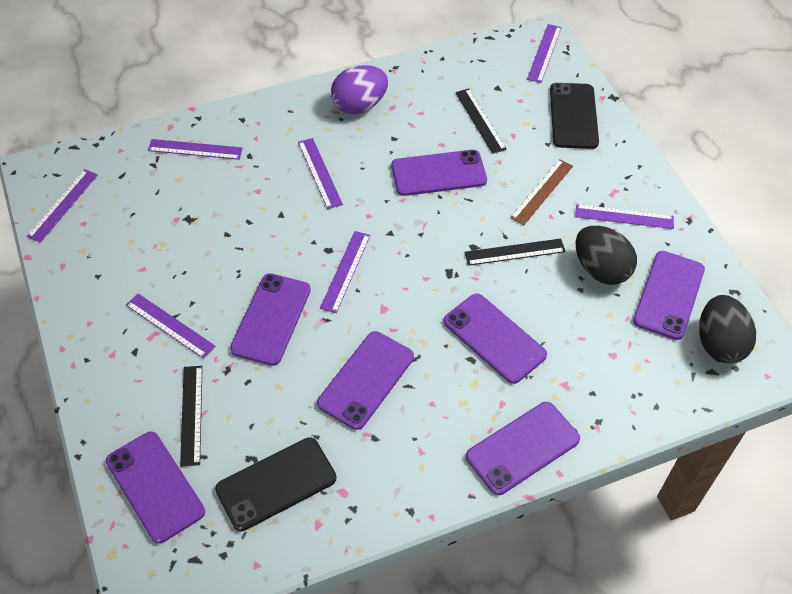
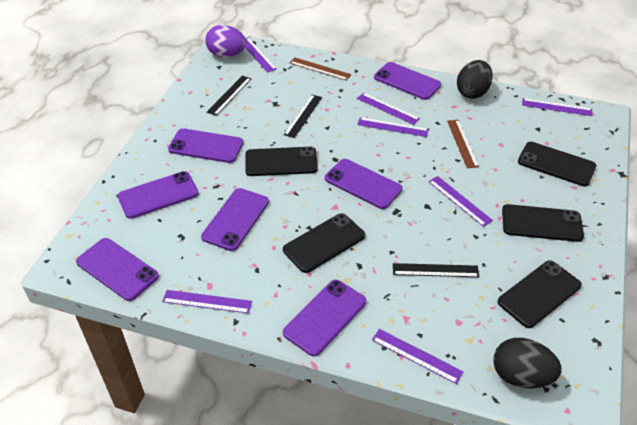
black phone: 2 -> 5
brown ruler: 1 -> 2

